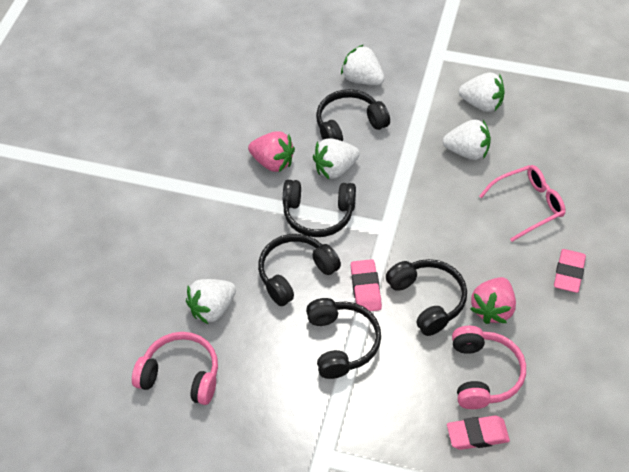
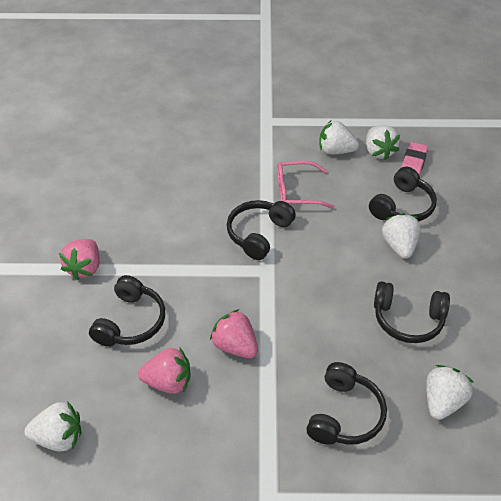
pink eraser: 3 -> 1
pink headphones: 2 -> 0
pink strawberry: 2 -> 3

